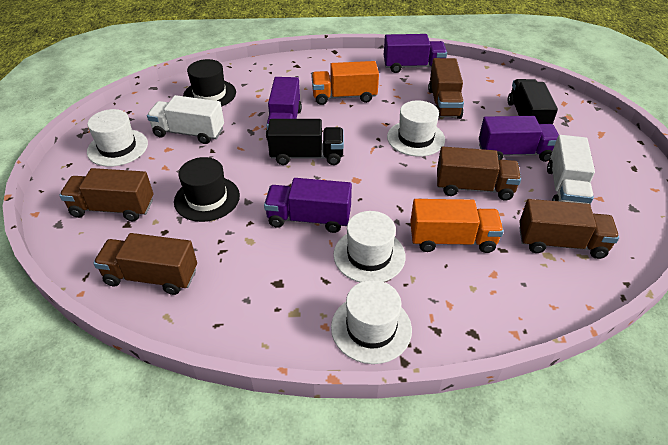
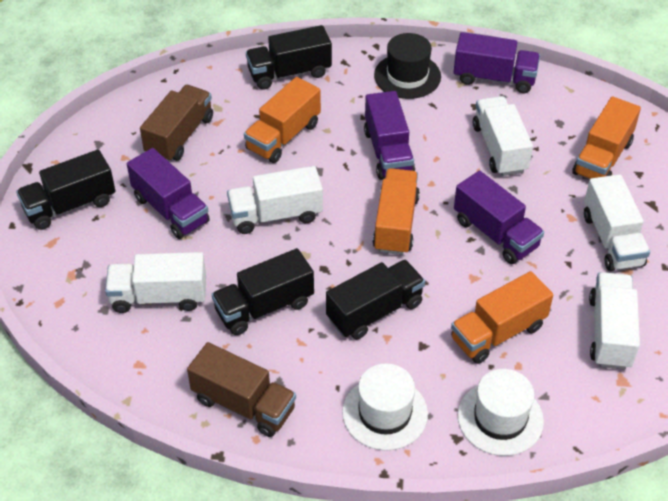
black hat: 2 -> 1
black truck: 2 -> 4
brown truck: 5 -> 2
orange truck: 2 -> 4
white hat: 4 -> 2
white truck: 2 -> 5

